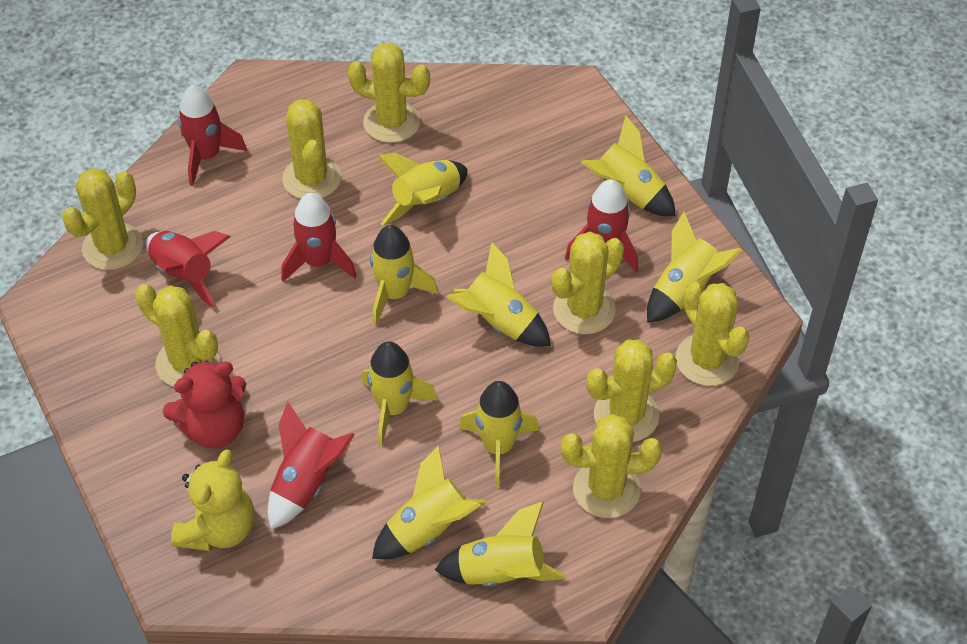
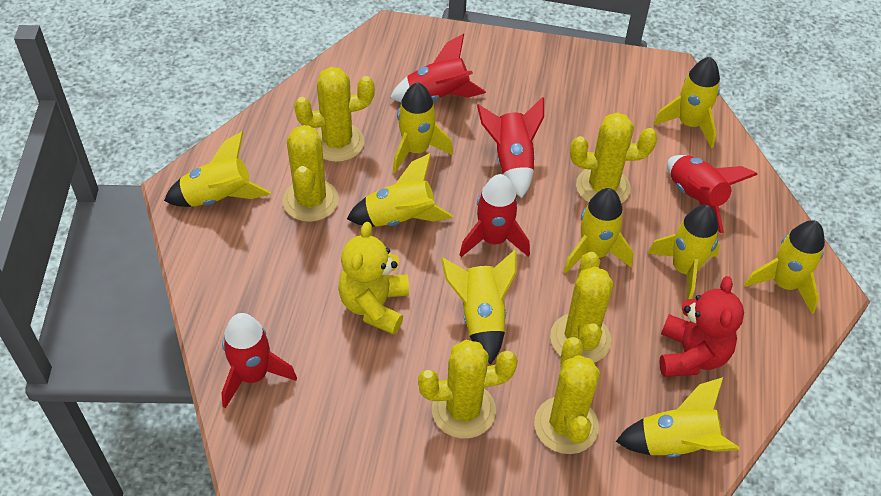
yellow cactus: 8 -> 6

